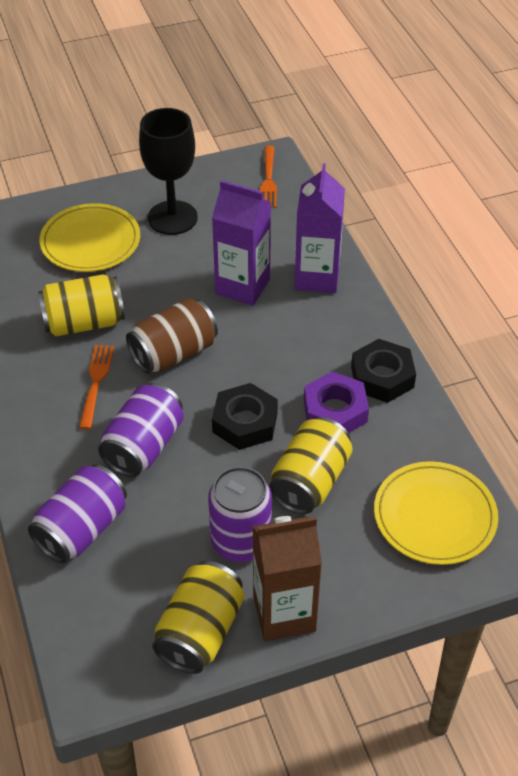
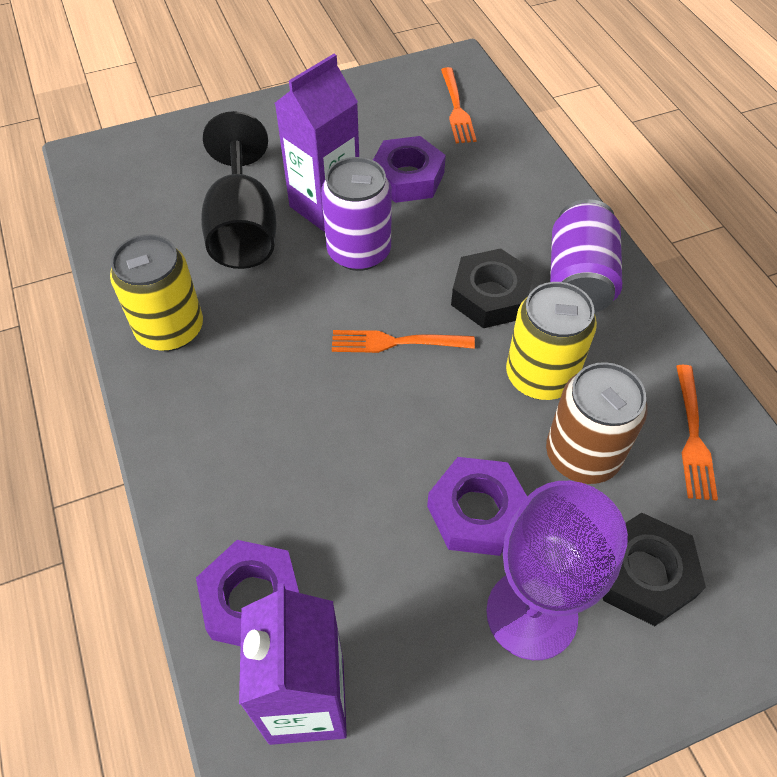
brown carton: 1 -> 0
orange fork: 2 -> 3
purple can: 3 -> 2
purple goblet: 0 -> 1
purple nut: 1 -> 3
yellow can: 3 -> 2
yellow plate: 2 -> 0

